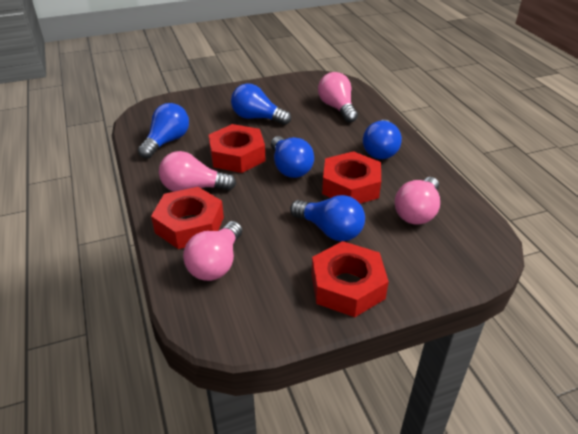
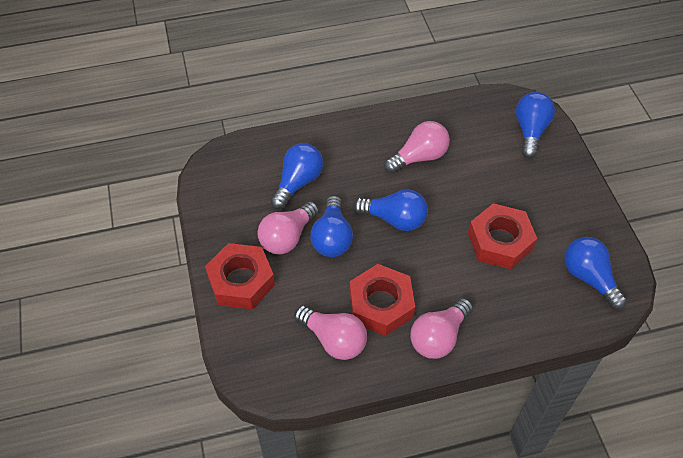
red nut: 4 -> 3

